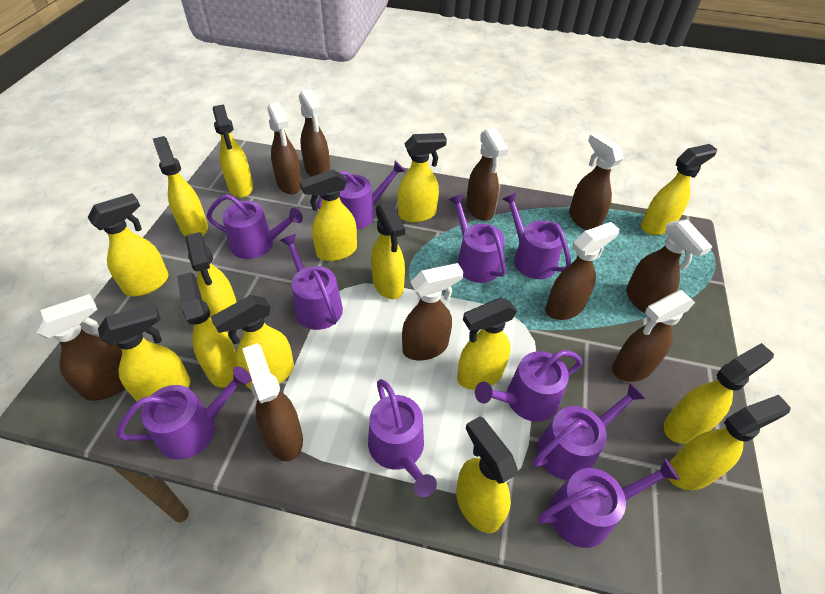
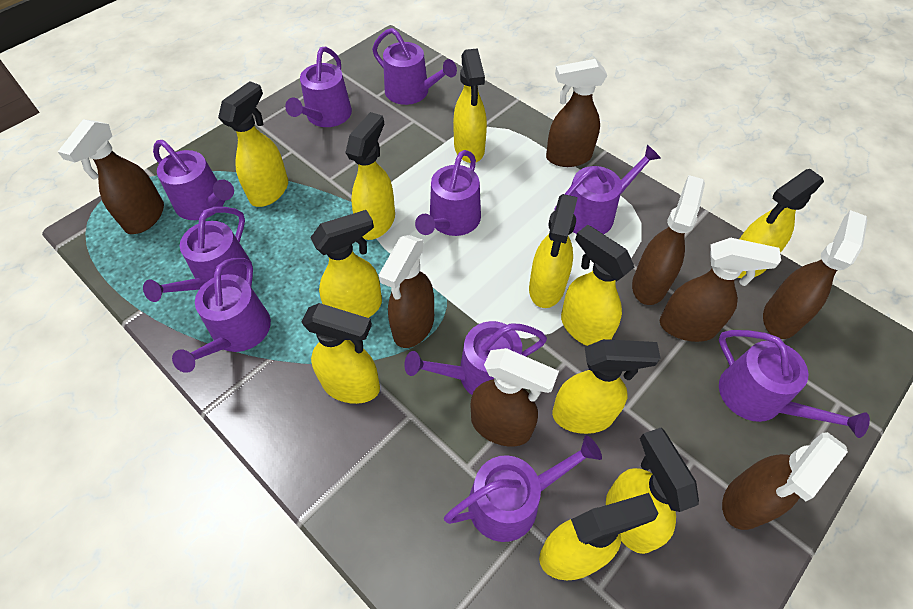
brown spray bottle: 10 -> 8
yellow spray bottle: 15 -> 11

